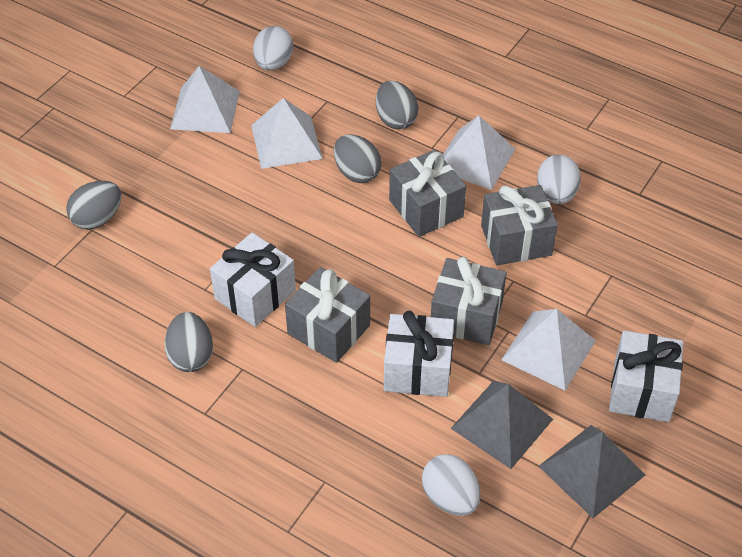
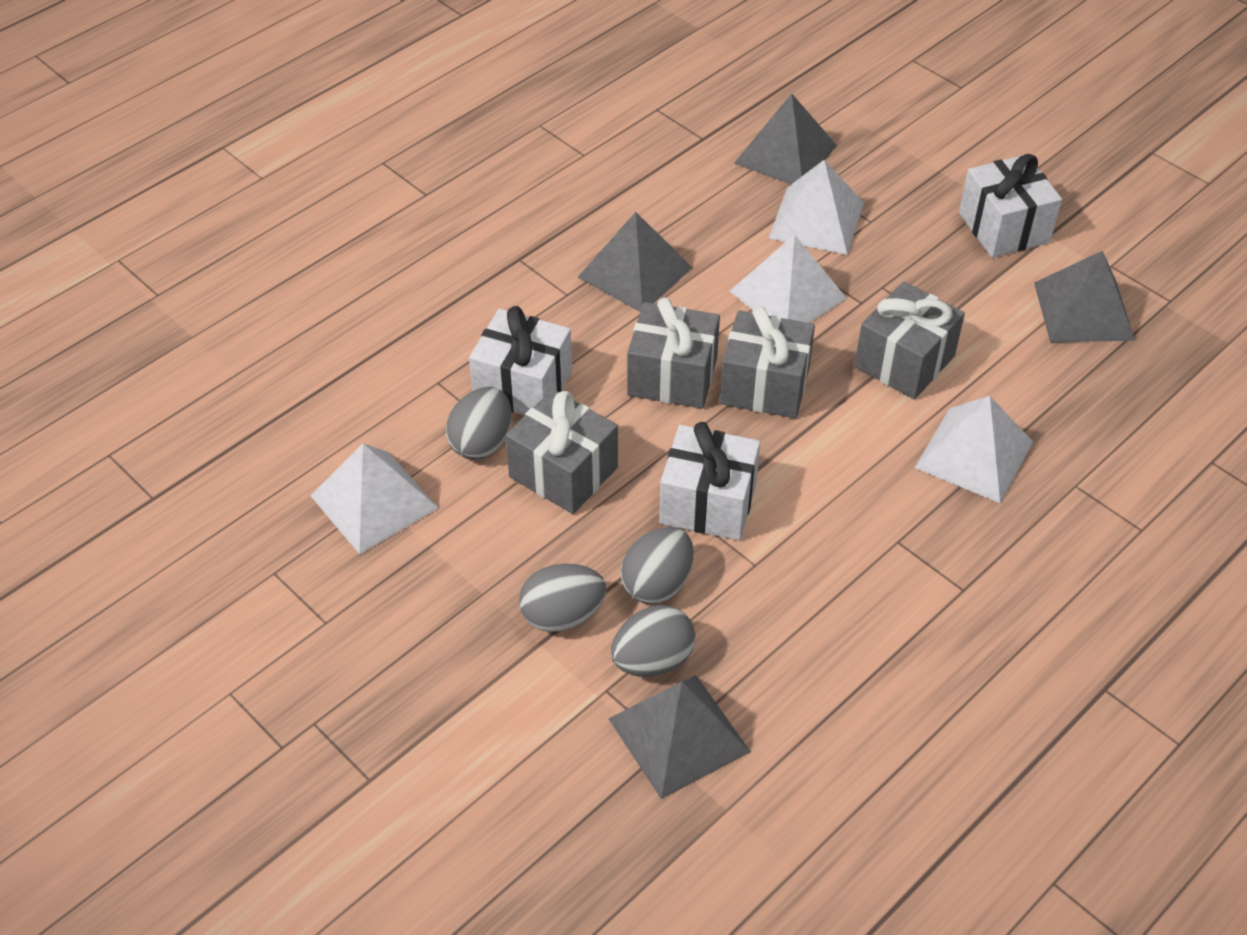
grey pyramid: 2 -> 4
white egg: 3 -> 0

